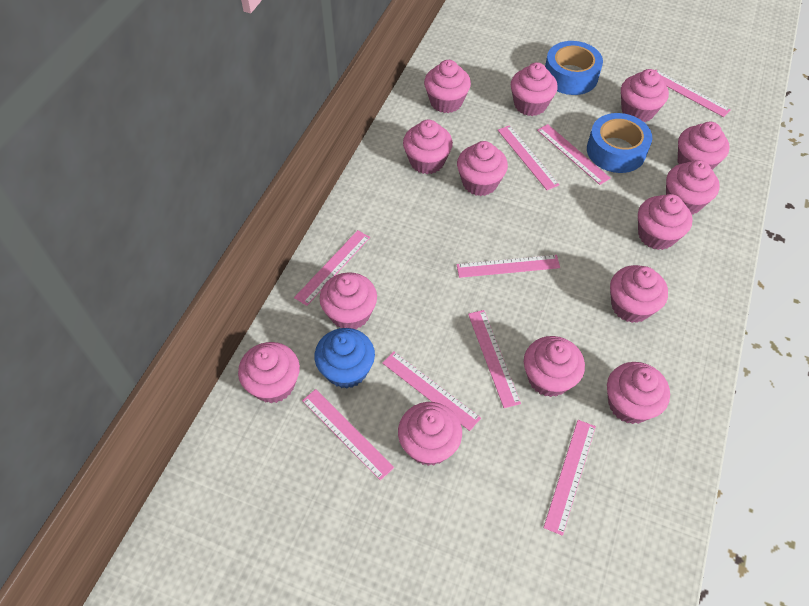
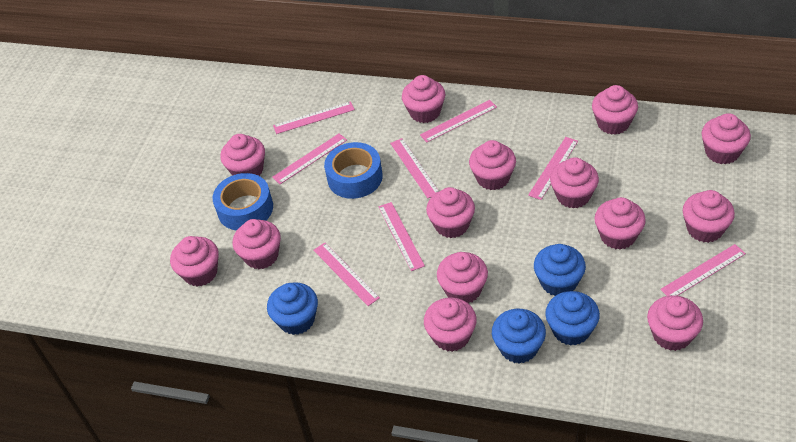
blue cupcake: 1 -> 4
pink ruler: 9 -> 8

